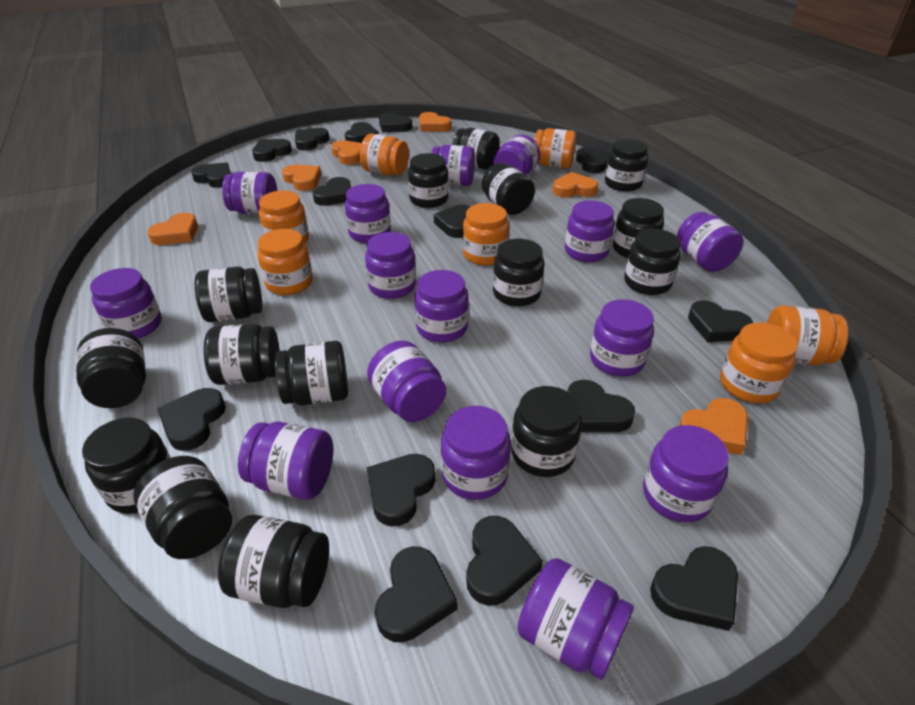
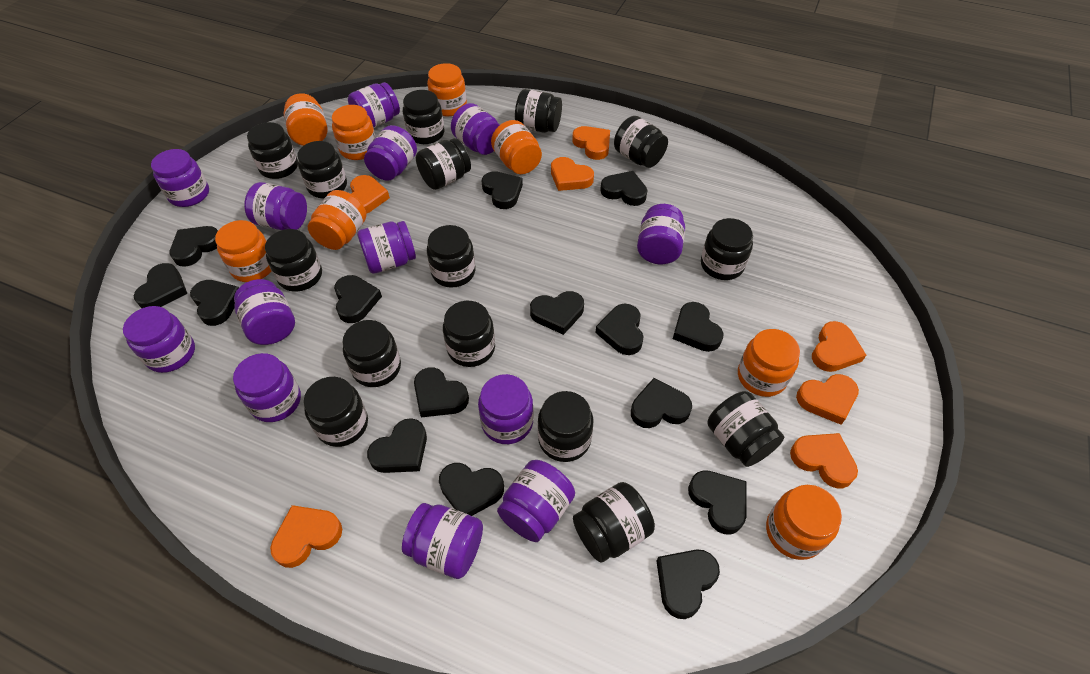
orange heart: 6 -> 7
orange jar: 7 -> 8
purple jar: 15 -> 13

